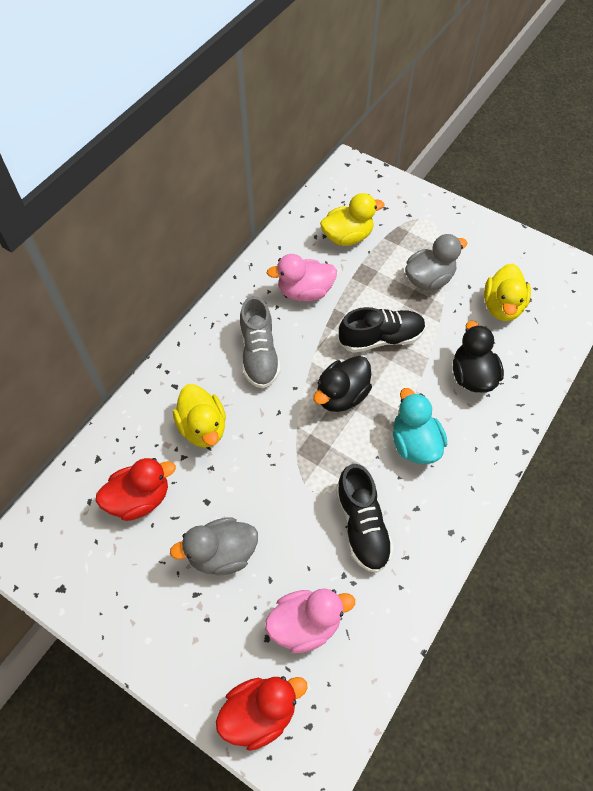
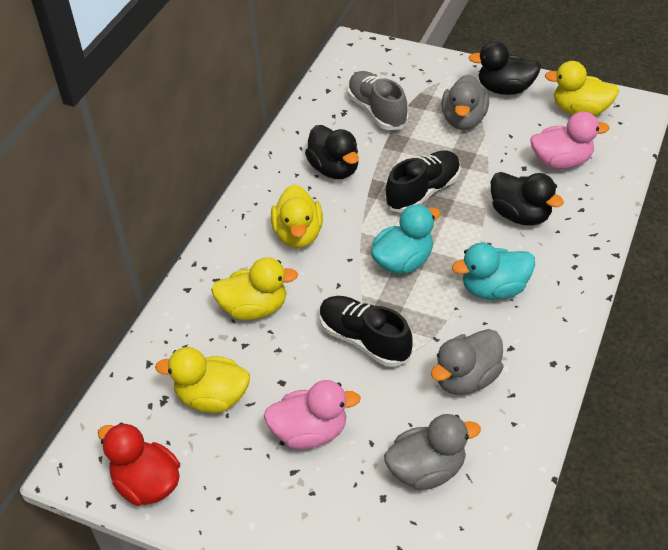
black duck: 2 -> 3
grey duck: 2 -> 3
red duck: 2 -> 1
turquoise duck: 1 -> 2
yellow duck: 3 -> 4

